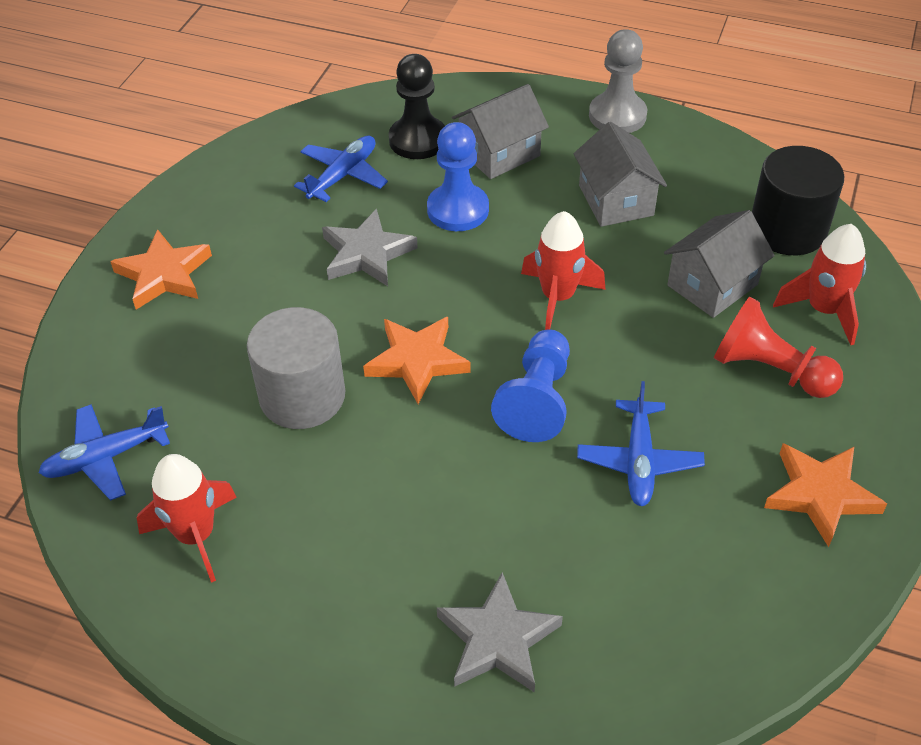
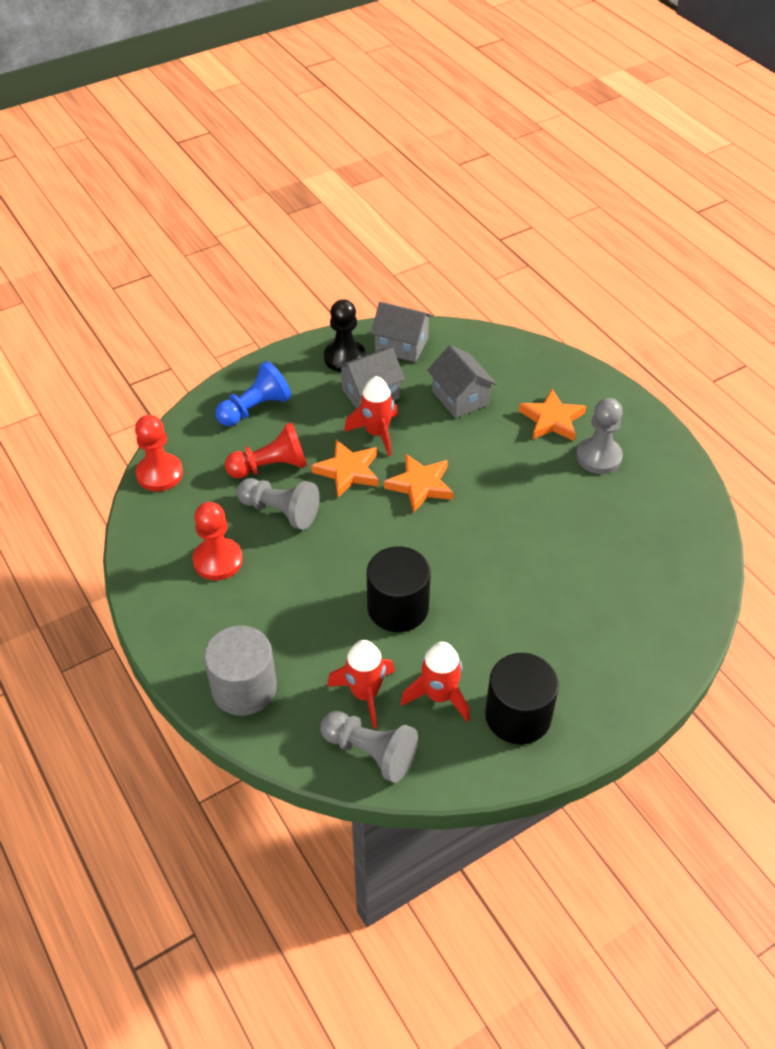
black cylinder: 1 -> 2
blue pawn: 2 -> 1
blue plane: 3 -> 0
grey pawn: 1 -> 3
grey star: 2 -> 0
red pawn: 1 -> 3

